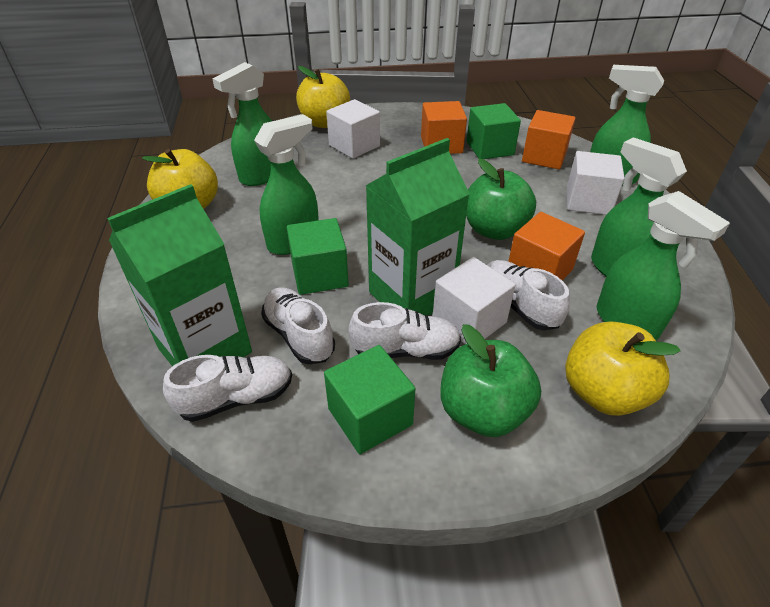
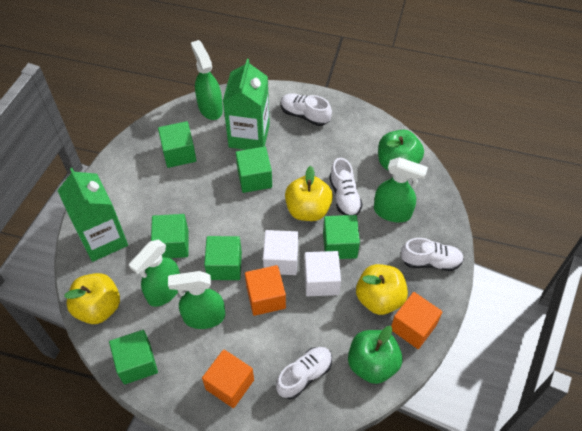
green cube: 3 -> 6
green spray bottle: 5 -> 4
white cube: 3 -> 2

